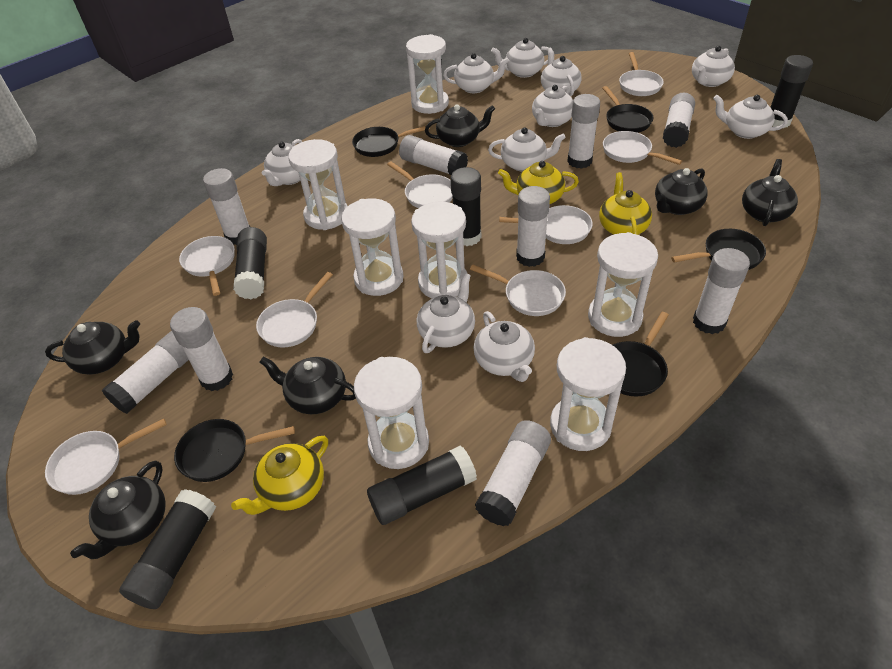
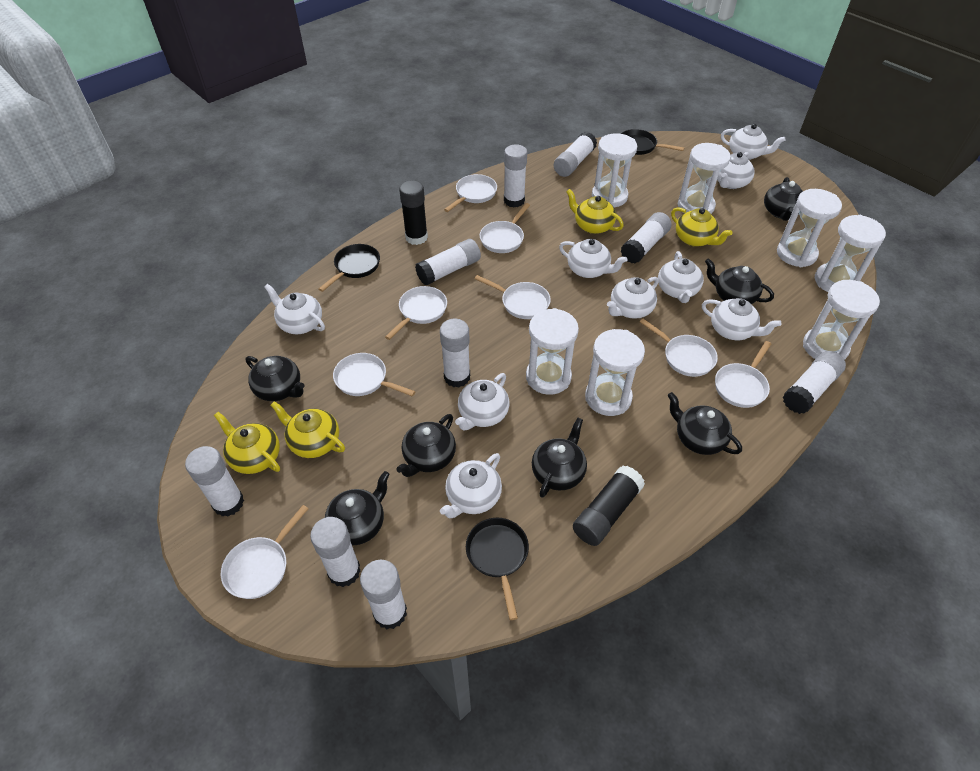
black glue stick: 5 -> 2
black pan: 5 -> 3
black teapot: 6 -> 7
white teapot: 10 -> 9
yellow teapot: 3 -> 4

